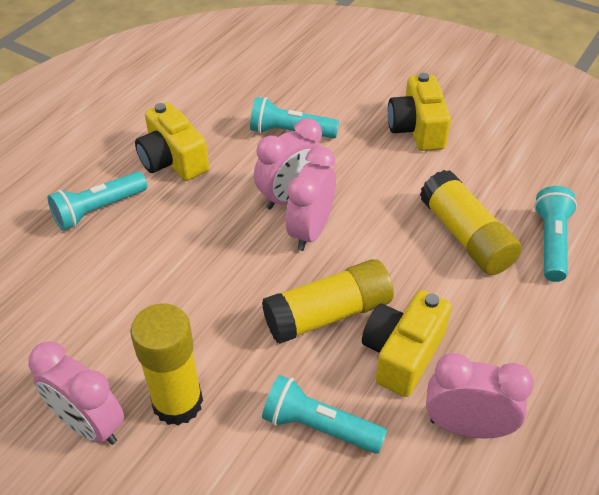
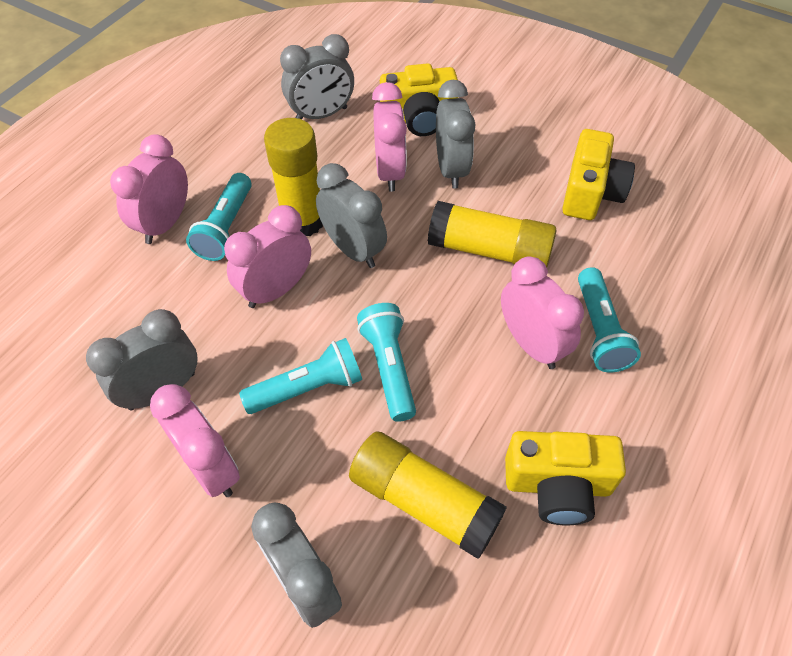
grey clock: 0 -> 5
pink clock: 4 -> 5

